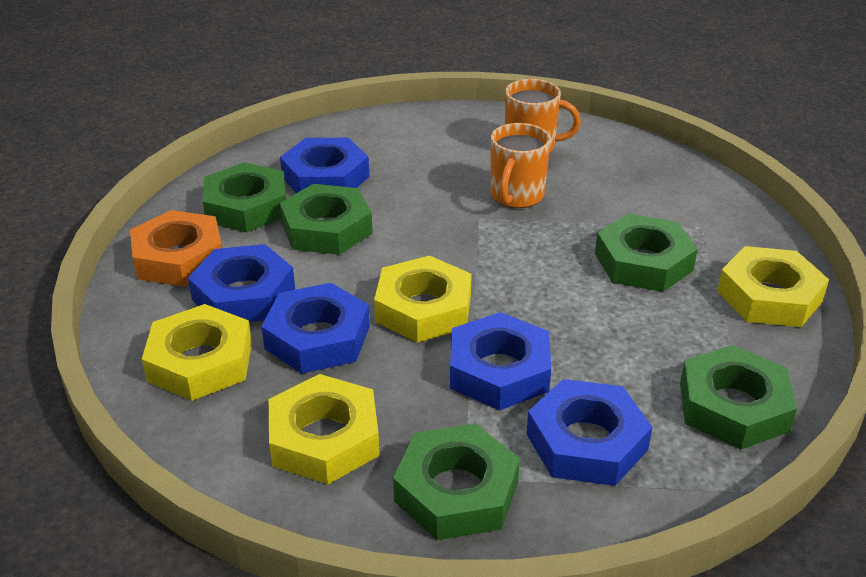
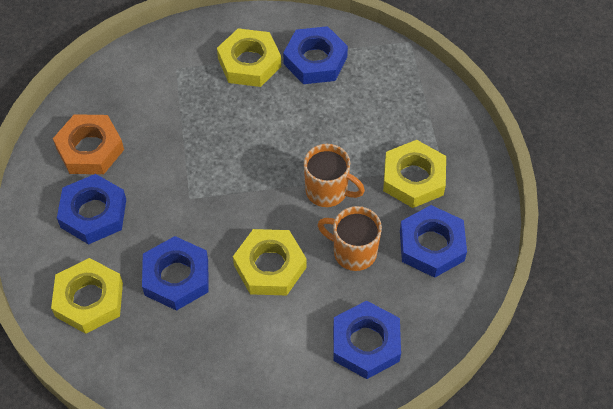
green nut: 5 -> 0

